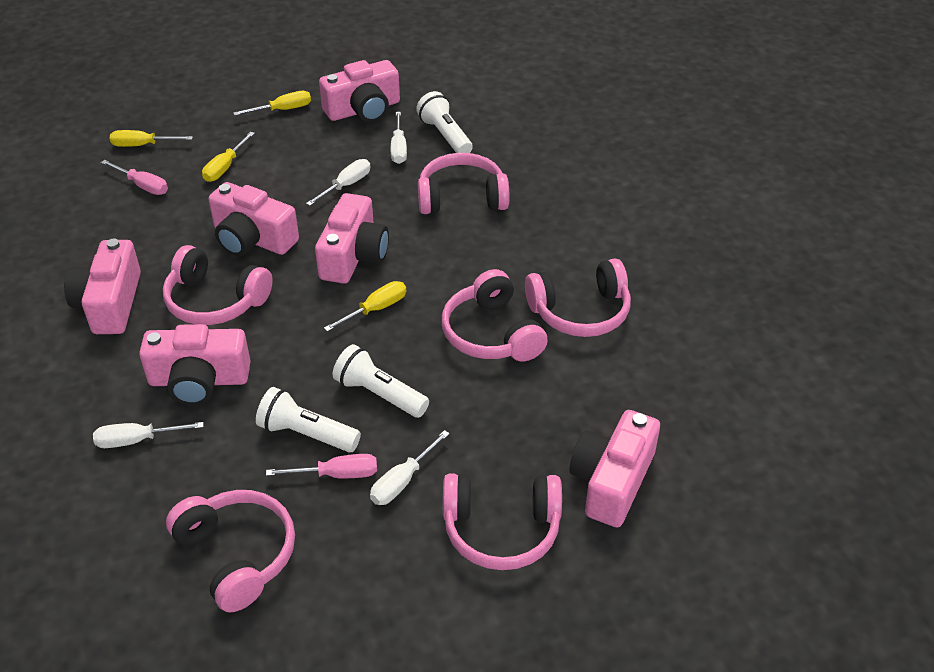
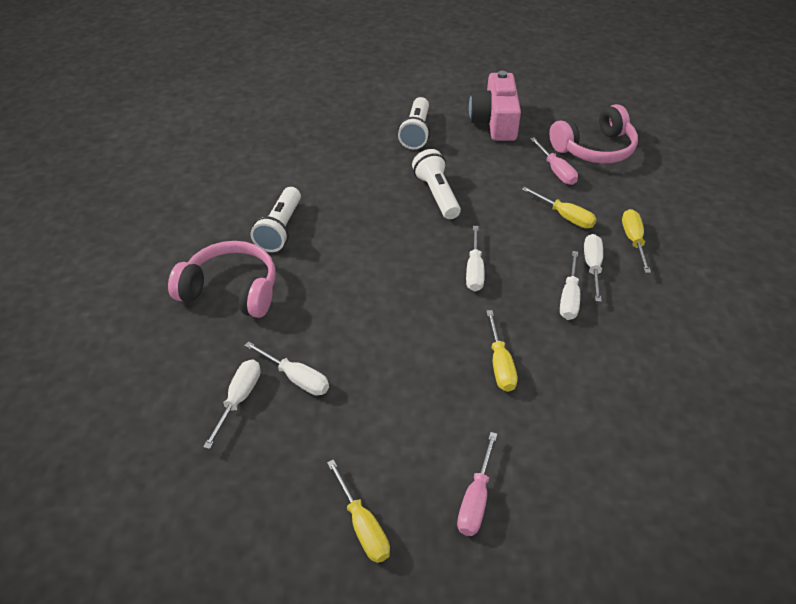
pink camera: 6 -> 1
pink headphones: 6 -> 2
white screwdriver: 4 -> 5

